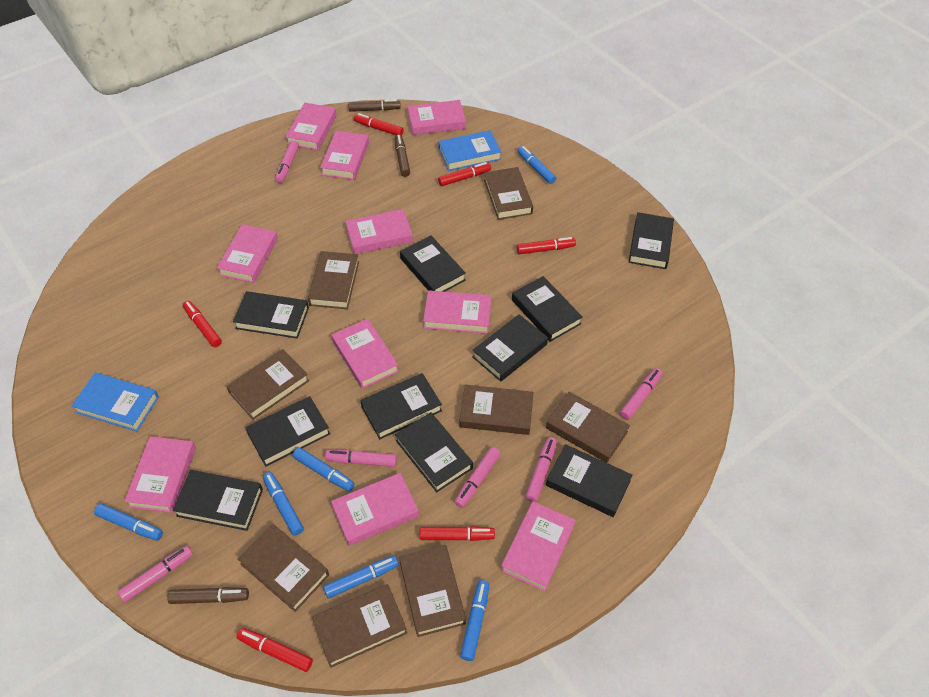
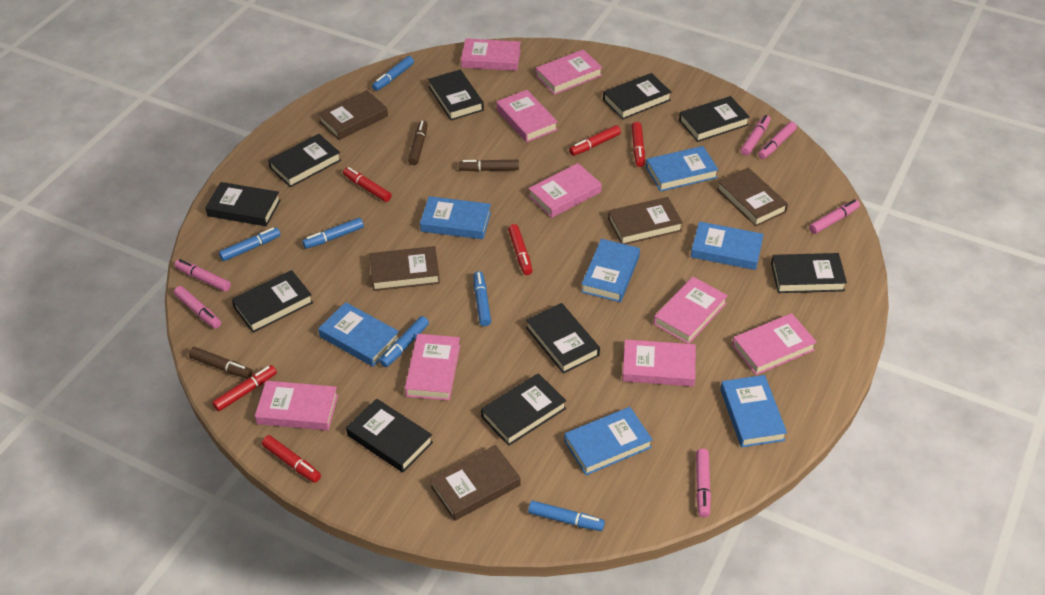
blue book: 2 -> 7
brown book: 8 -> 5
pink book: 10 -> 9

